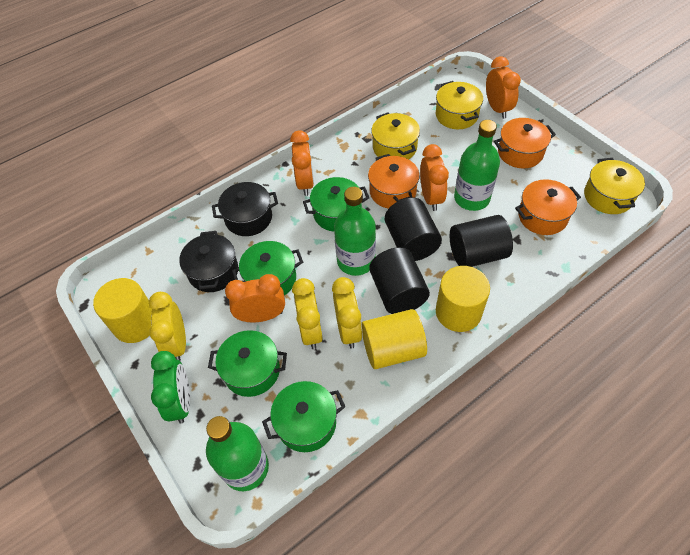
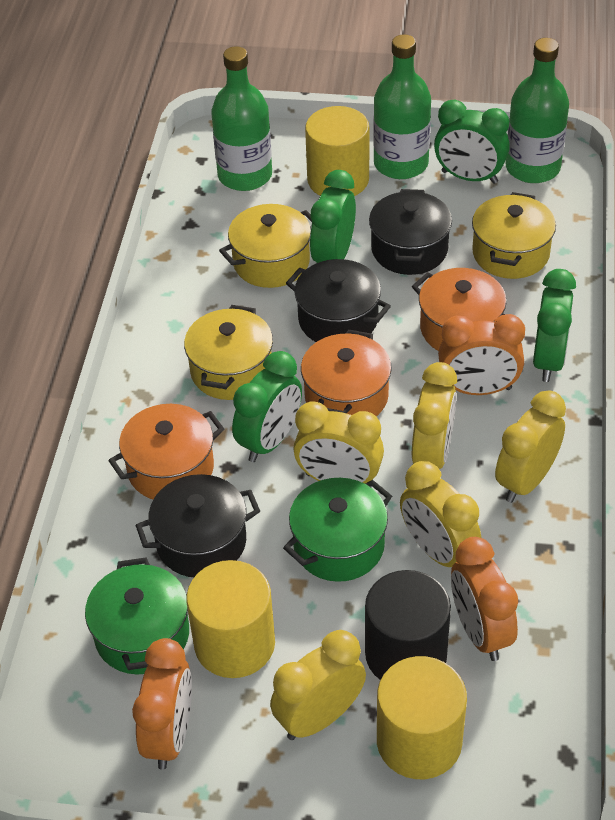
black cylinder: 3 -> 1
black pot: 2 -> 3
green clock: 1 -> 4
green pot: 4 -> 2
orange clock: 4 -> 3
yellow clock: 3 -> 5

